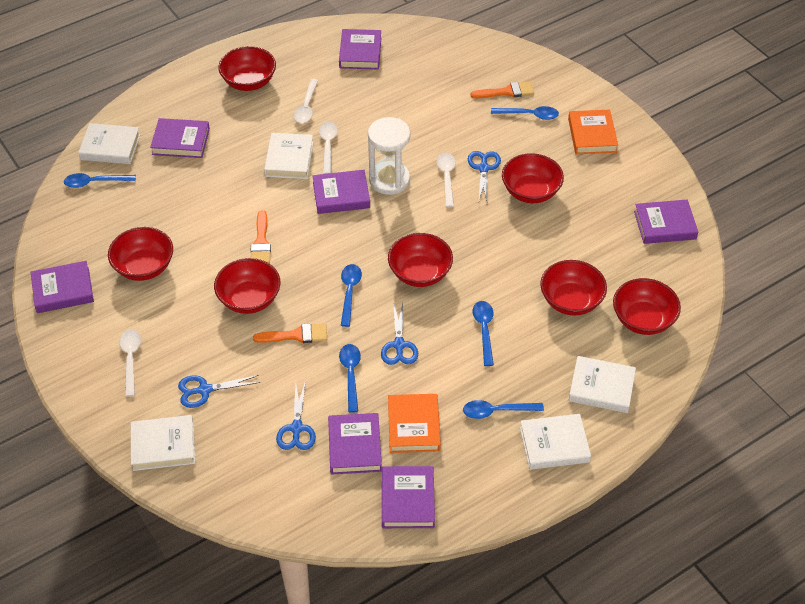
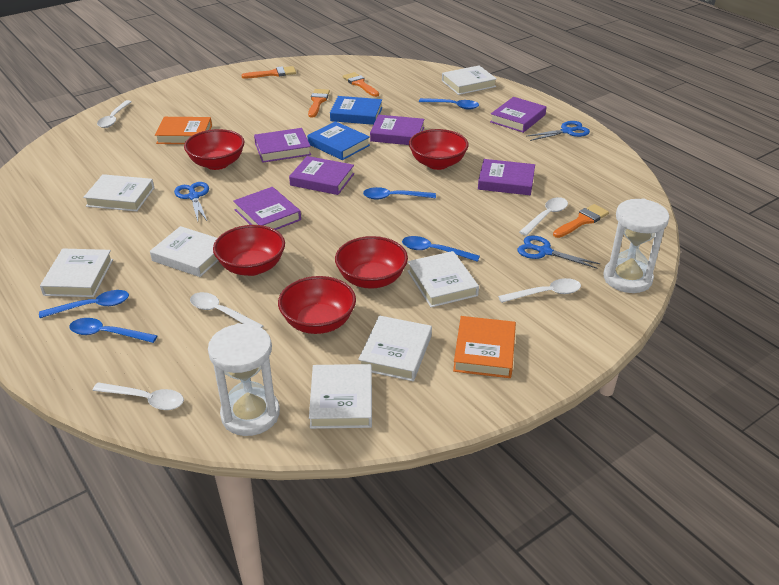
blue book: 0 -> 2
blue scissors: 4 -> 3
blue spoon: 6 -> 5
orange brush: 3 -> 4
purple book: 7 -> 6
red bowl: 7 -> 5
white book: 5 -> 7
white hourglass: 1 -> 2
white spoon: 4 -> 5

